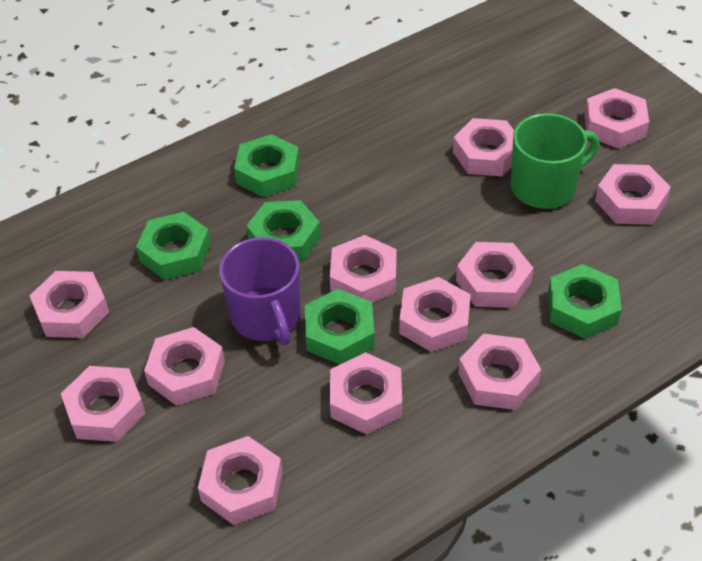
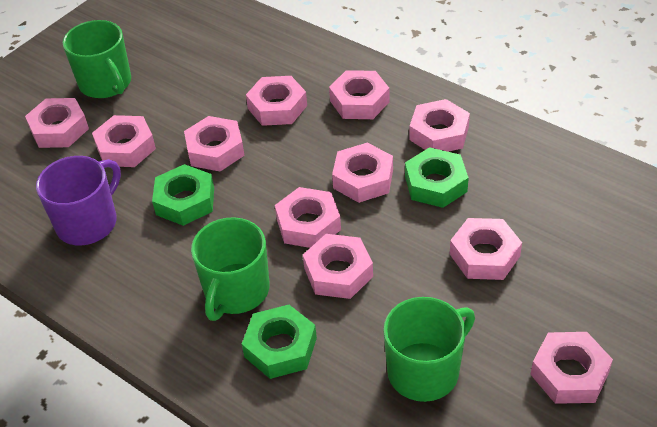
green mug: 1 -> 3
green nut: 5 -> 3
pink nut: 12 -> 11

